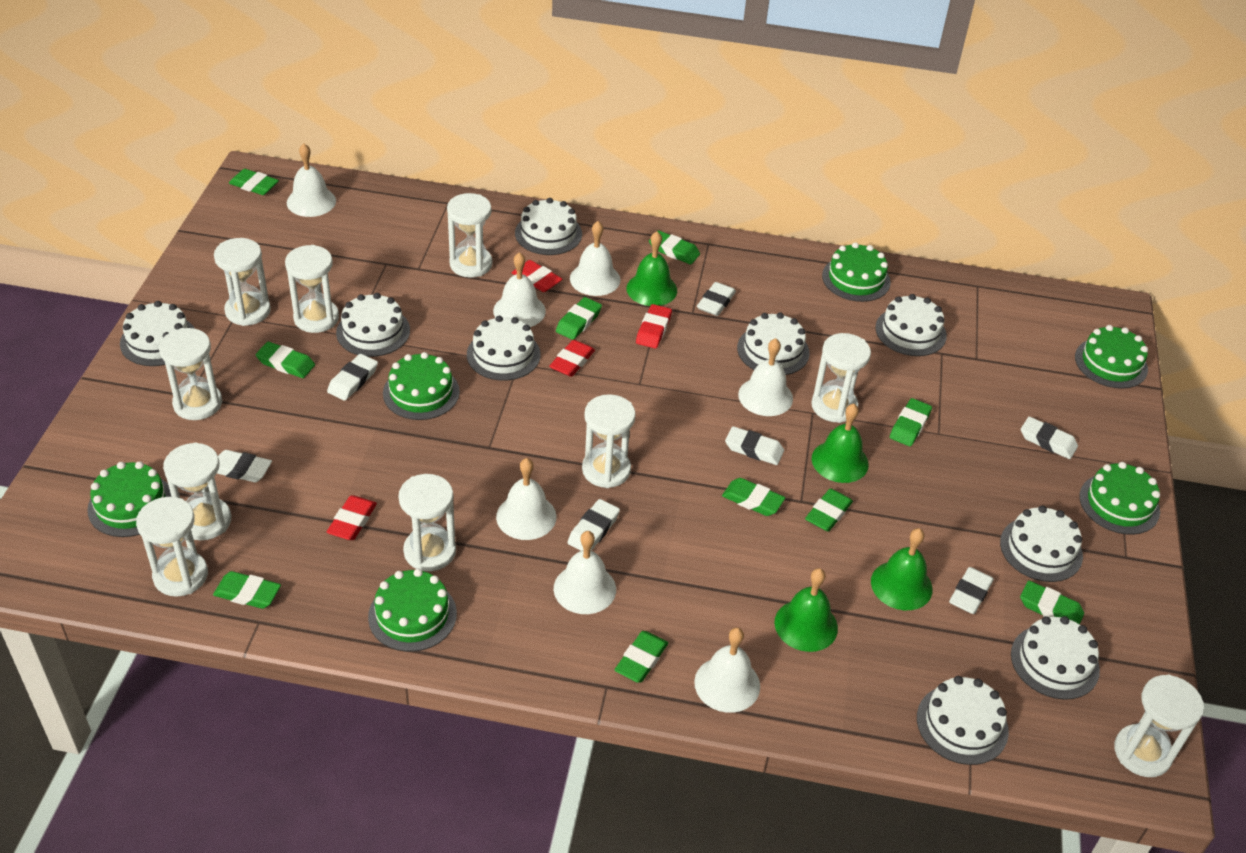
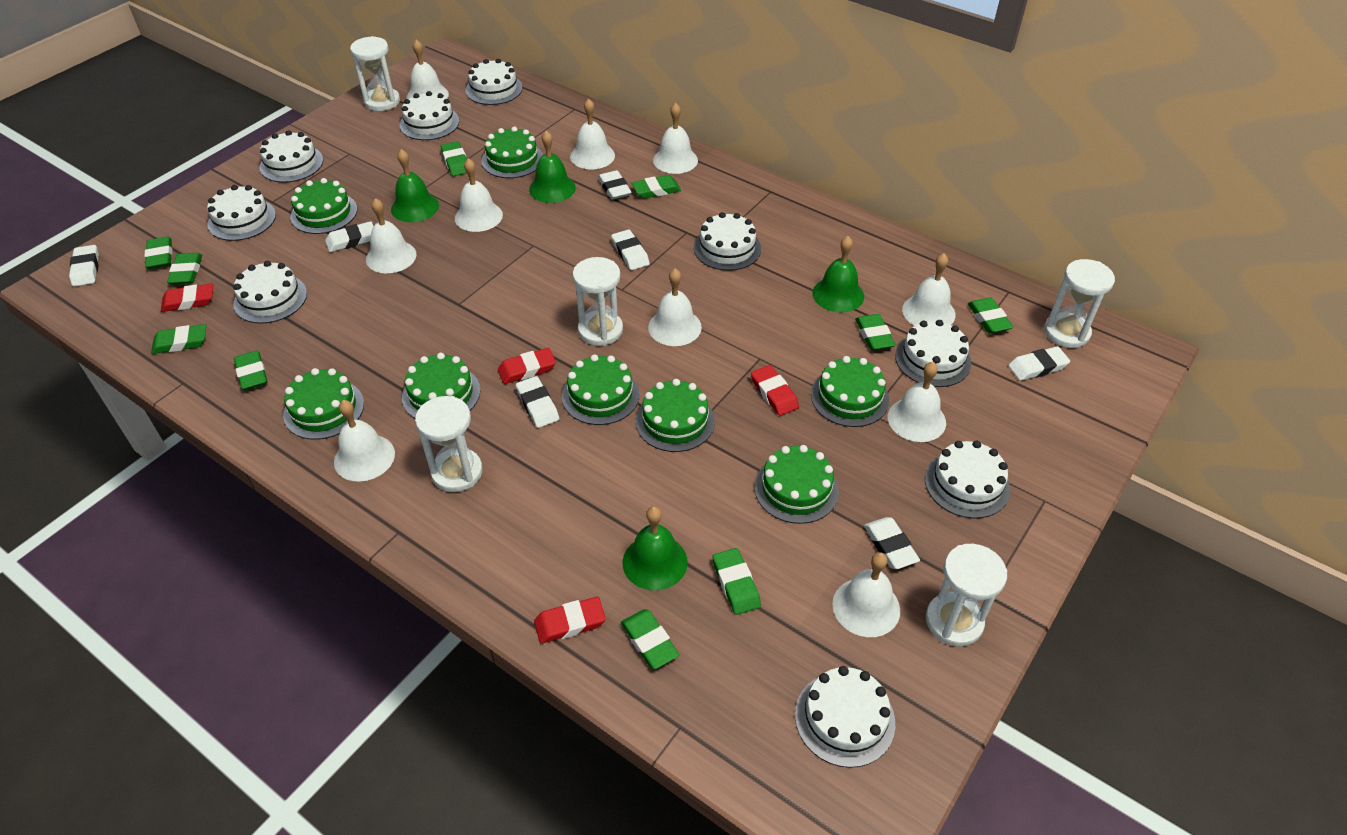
green cake: 6 -> 8
white bell: 7 -> 10
white hourglass: 10 -> 5

